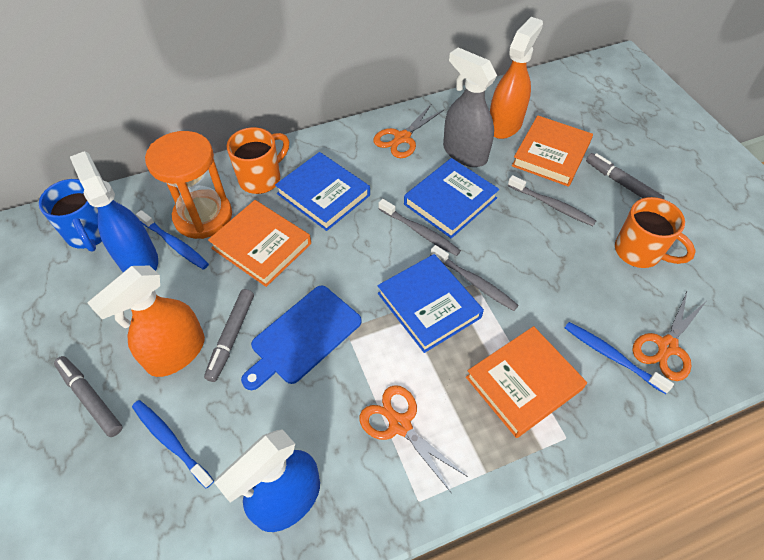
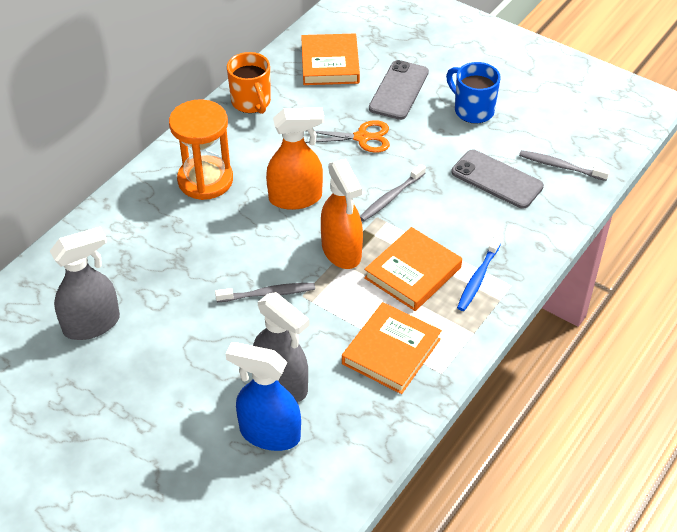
blue book: 3 -> 0
blue cutting board: 1 -> 0
blue spray bottle: 2 -> 1
blue toothbrush: 3 -> 1
grey marker: 3 -> 0
grey phone: 0 -> 2
grey spray bottle: 1 -> 2
orange mug: 2 -> 1
orange scissors: 3 -> 1

